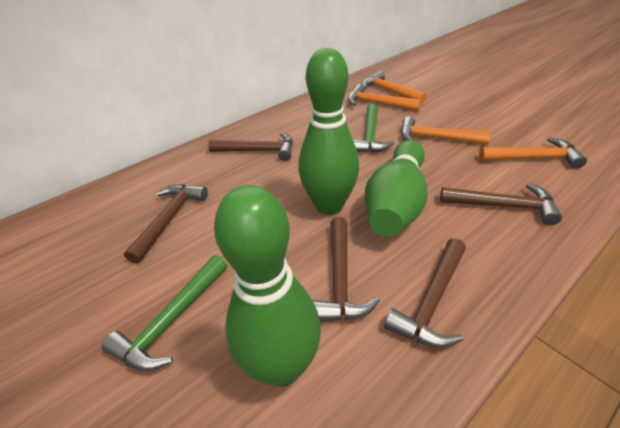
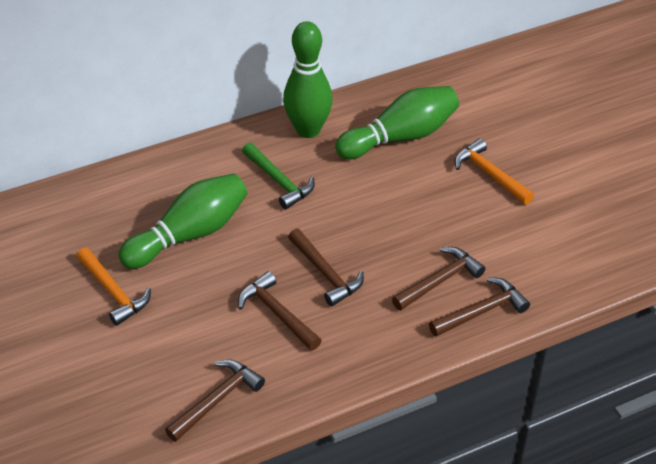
green hammer: 2 -> 1
orange hammer: 4 -> 2

